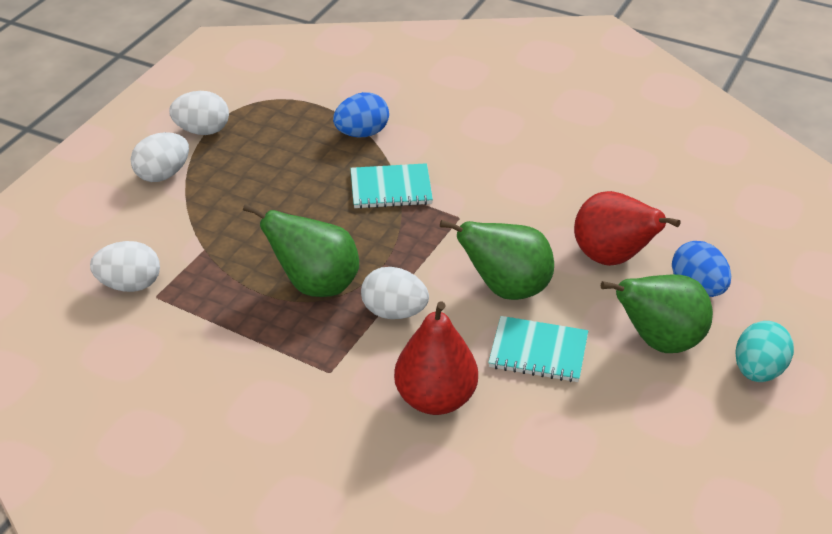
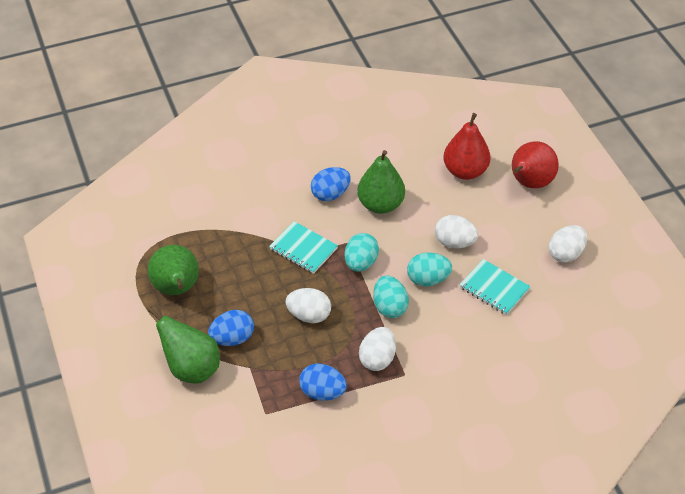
blue egg: 2 -> 3
turquoise egg: 1 -> 3

